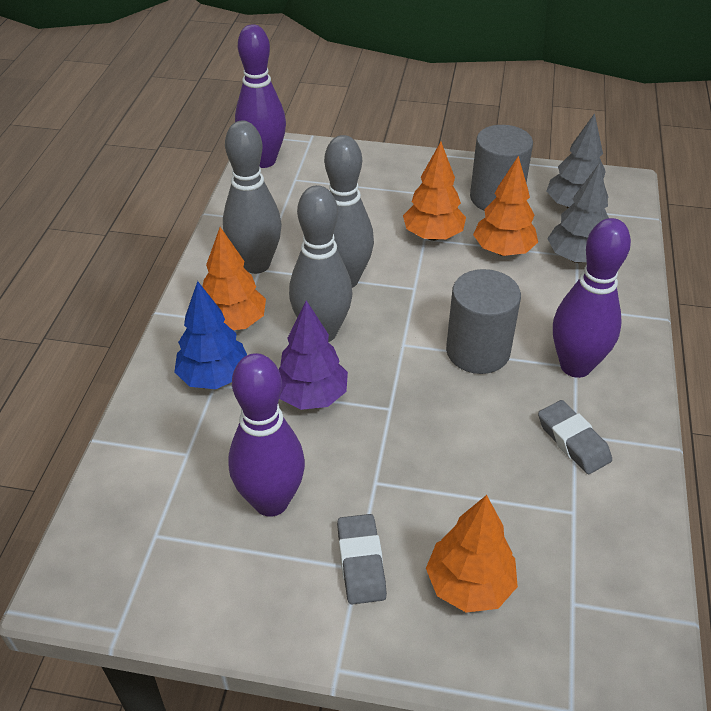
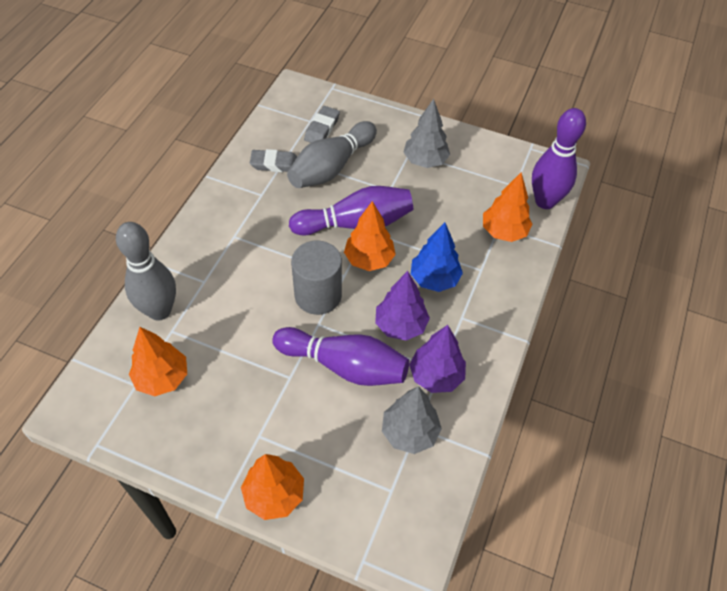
grey bowling pin: 3 -> 2
grey cylinder: 2 -> 1
purple tree: 1 -> 2

